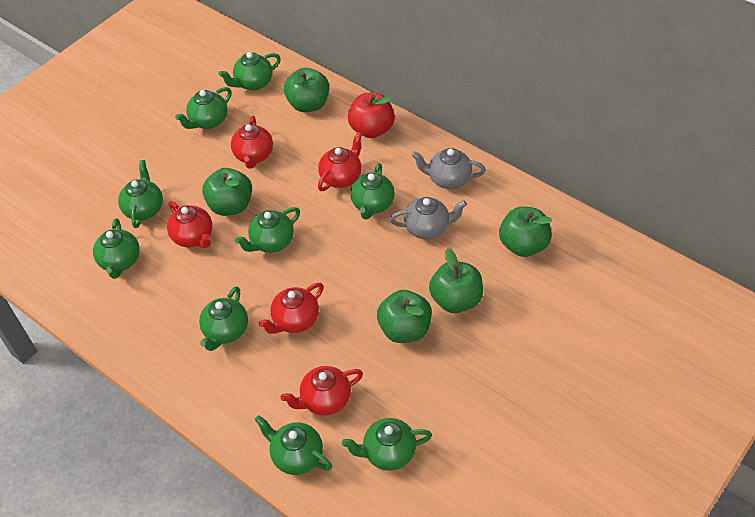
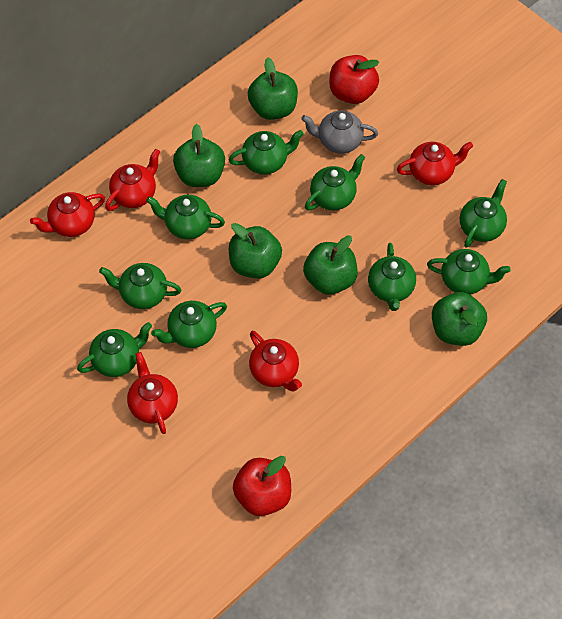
grey teapot: 2 -> 1
red apple: 1 -> 2

